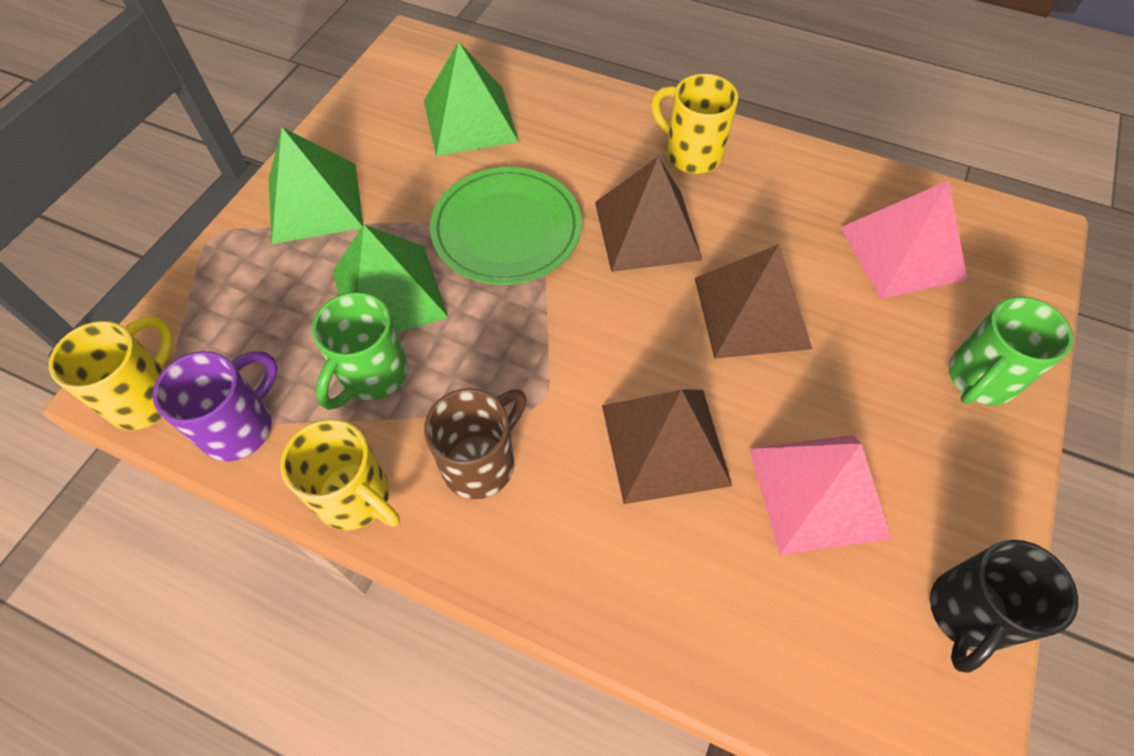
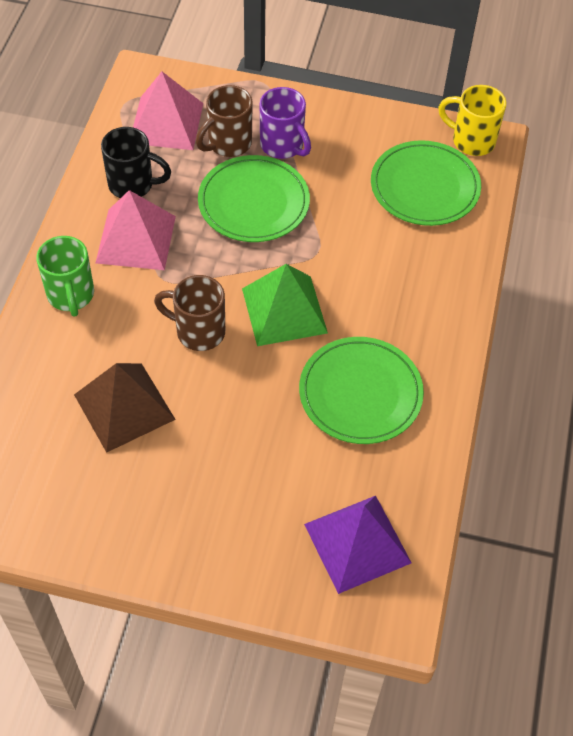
brown mug: 1 -> 2
brown pyramid: 3 -> 1
green mug: 2 -> 1
green plate: 1 -> 3
green pyramid: 3 -> 1
purple pyramid: 0 -> 1
yellow mug: 3 -> 1

